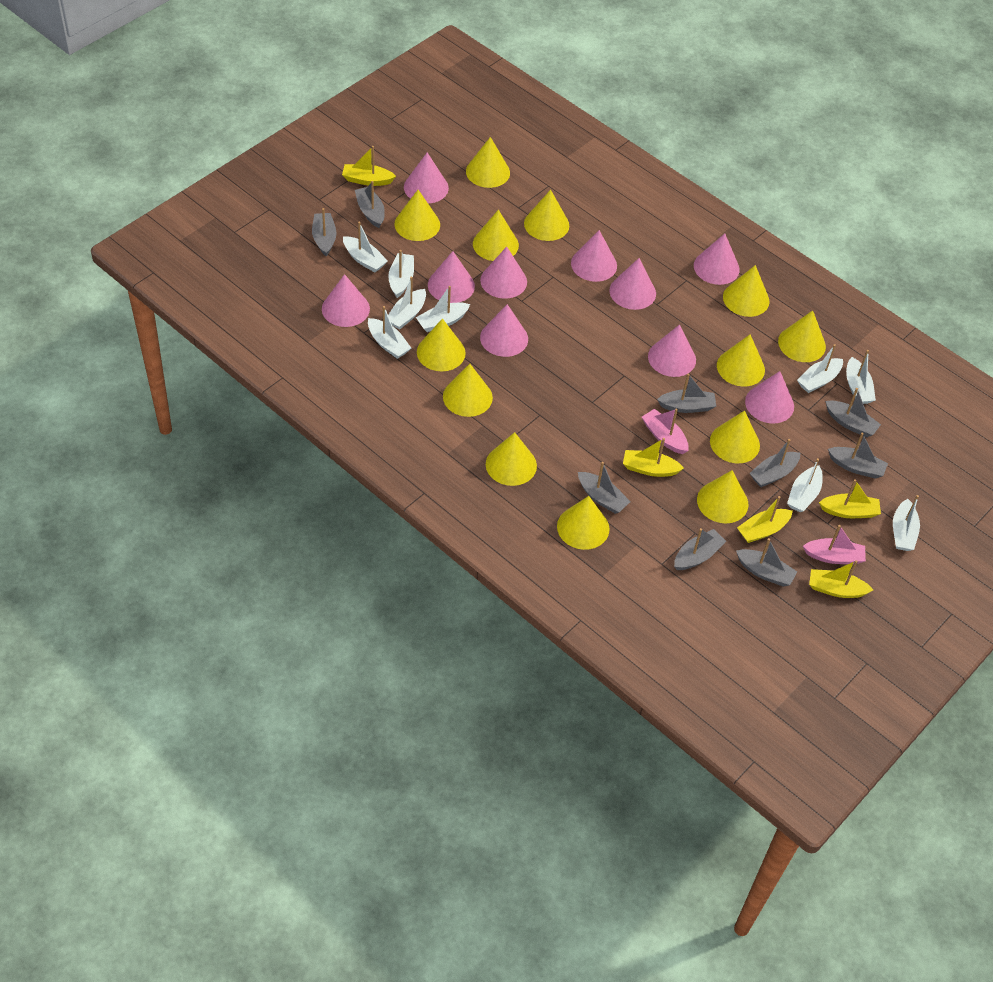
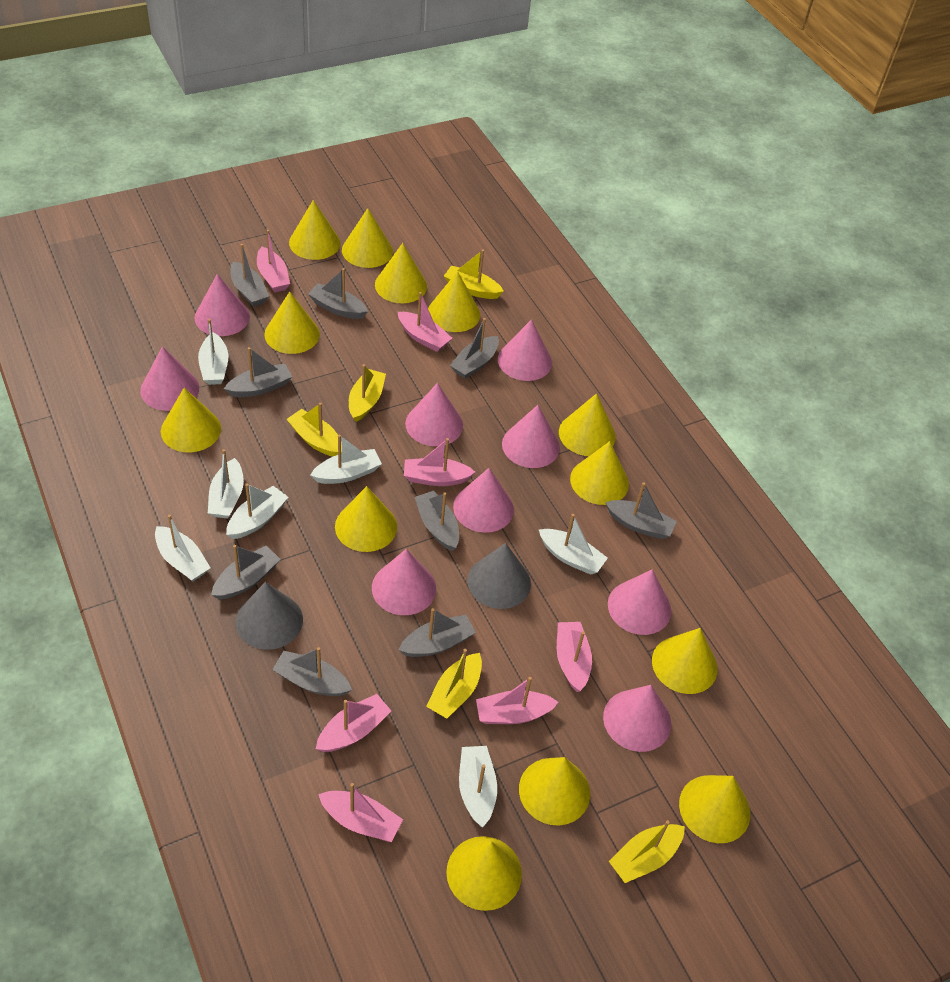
grey cone: 0 -> 2
pink boat: 2 -> 7
pink cone: 10 -> 9
white boat: 9 -> 7

